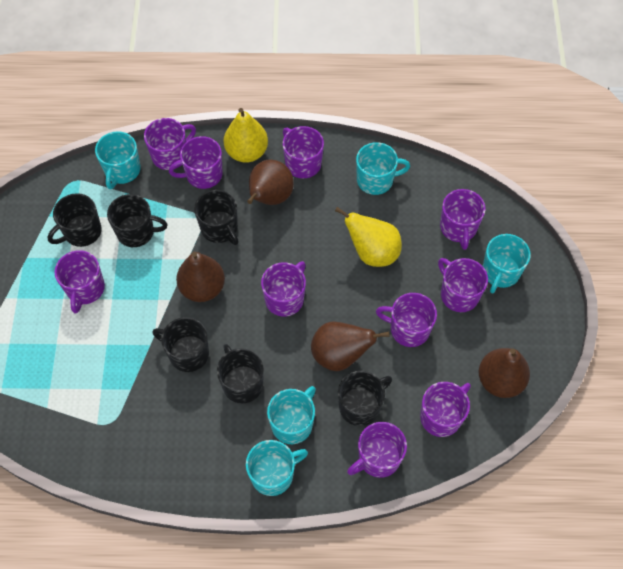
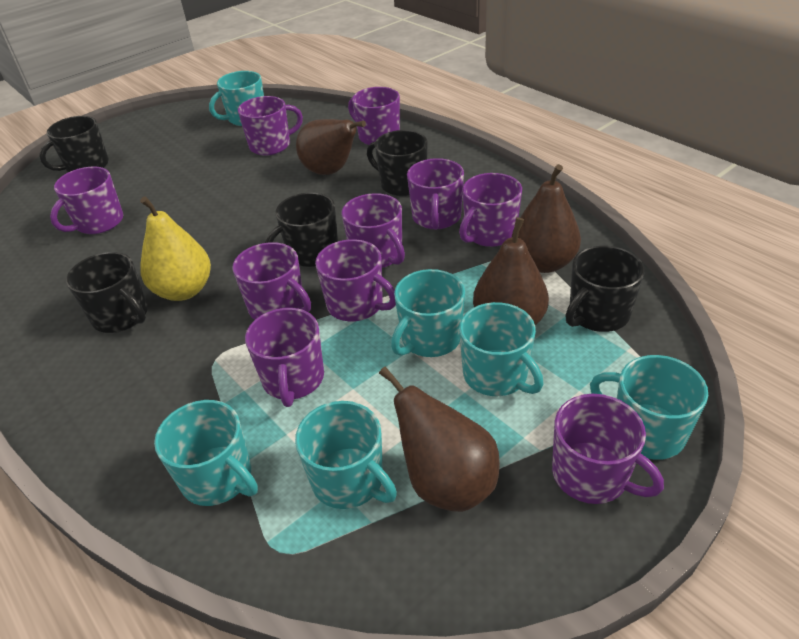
black mug: 6 -> 5
turquoise mug: 5 -> 6
yellow pear: 2 -> 1

